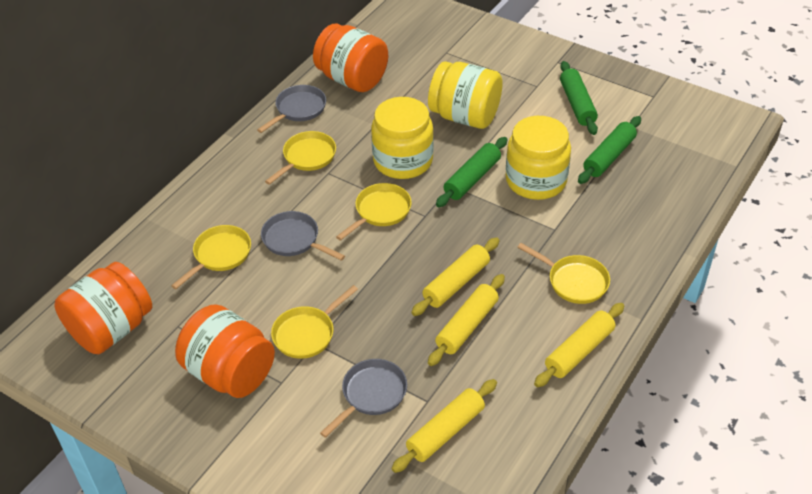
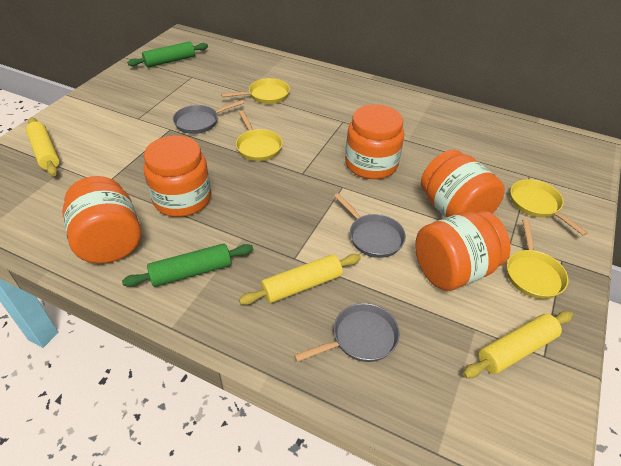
green rolling pin: 3 -> 2
orange jar: 3 -> 5
yellow jar: 3 -> 0
yellow pan: 5 -> 4
yellow rolling pin: 4 -> 3

